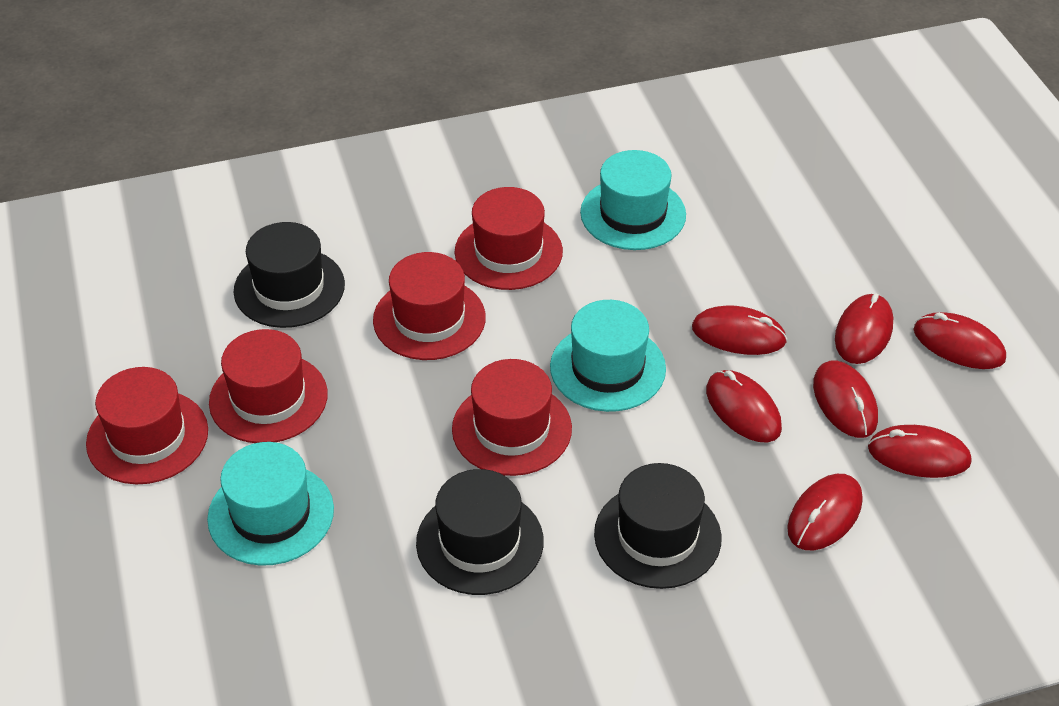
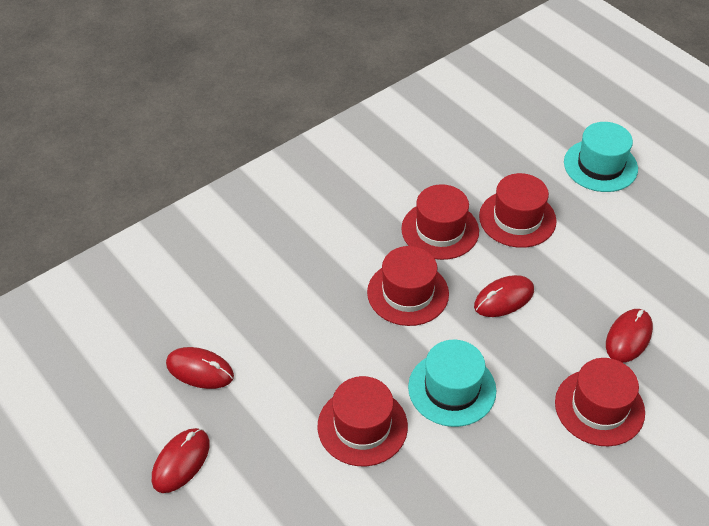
black hat: 3 -> 0
red mouse: 7 -> 4
turquoise hat: 3 -> 2

